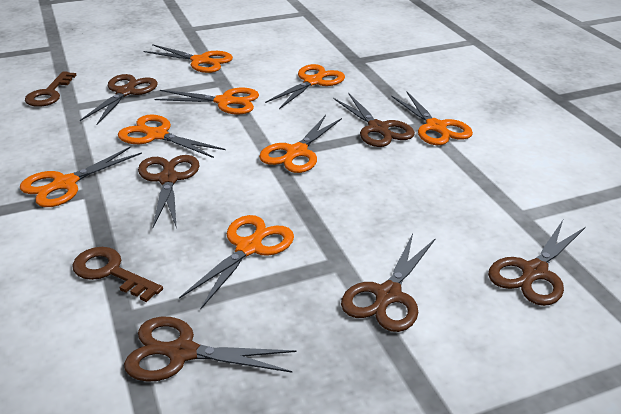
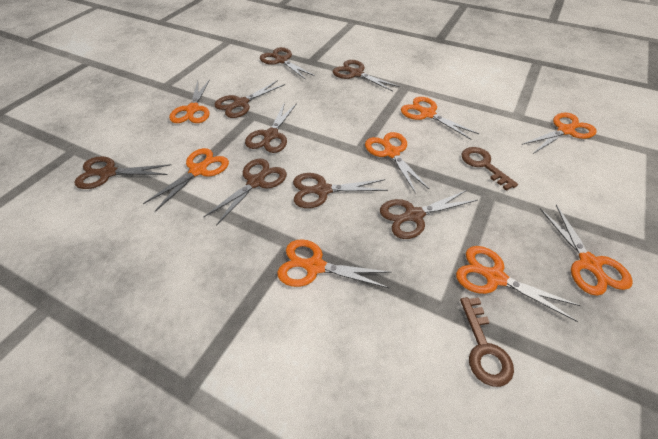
brown scissors: 6 -> 8

